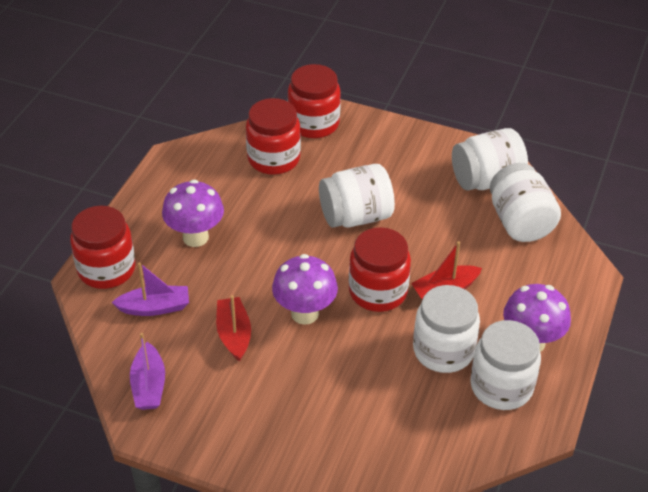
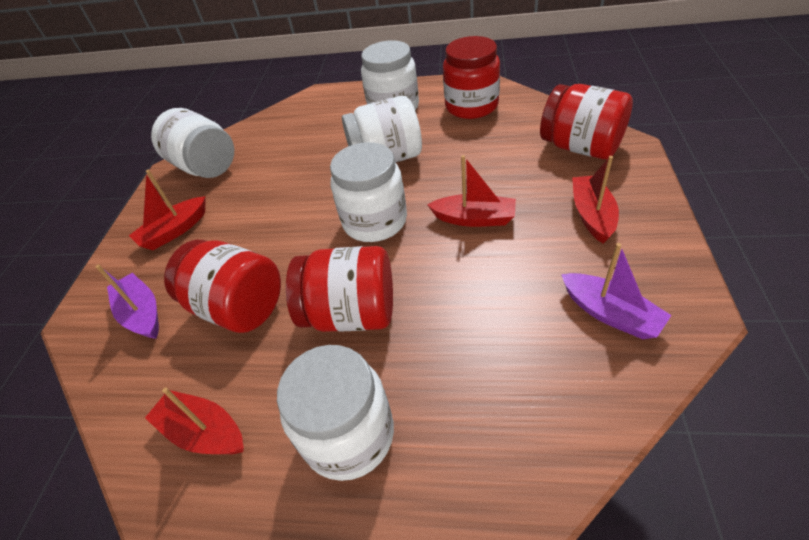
purple mushroom: 3 -> 0
red boat: 2 -> 4

